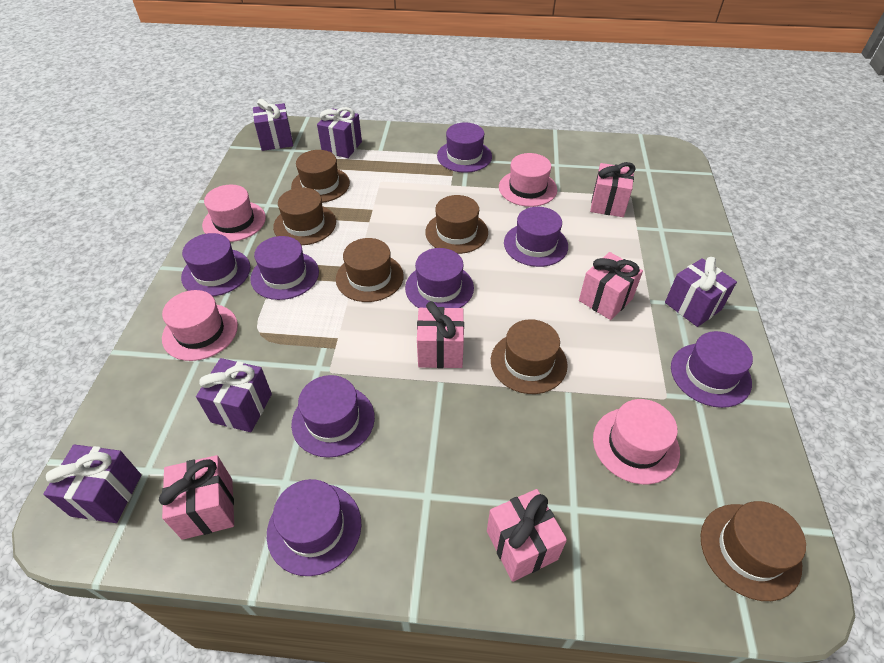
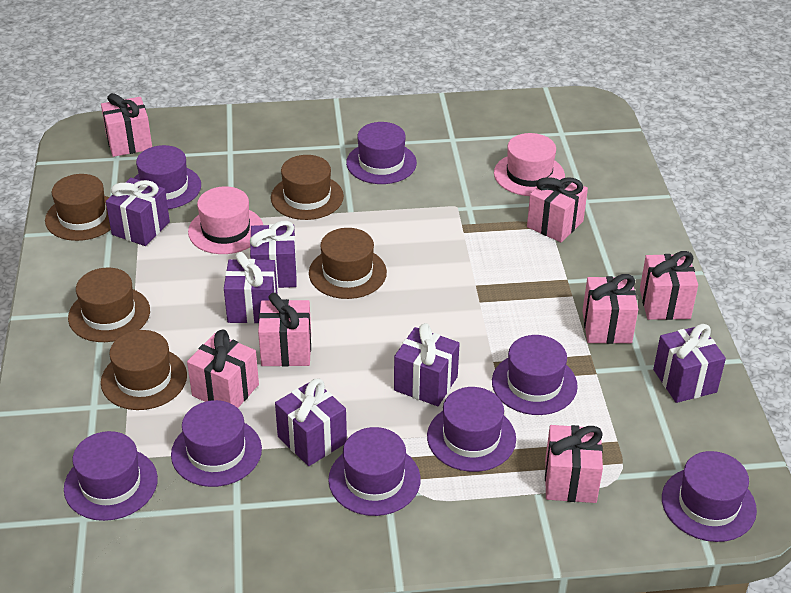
brown hat: 6 -> 5
pink gift: 5 -> 7
pink hat: 4 -> 2
purple gift: 5 -> 6

